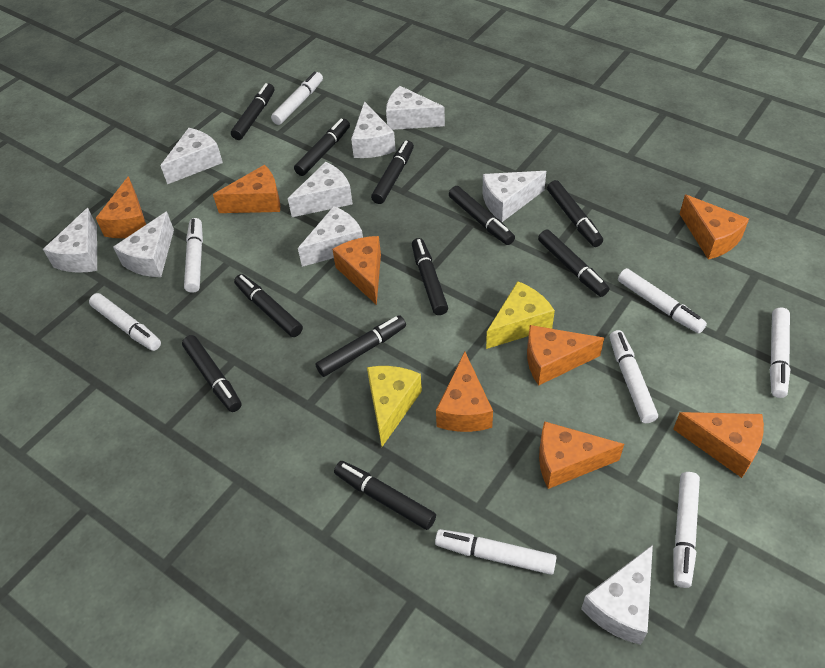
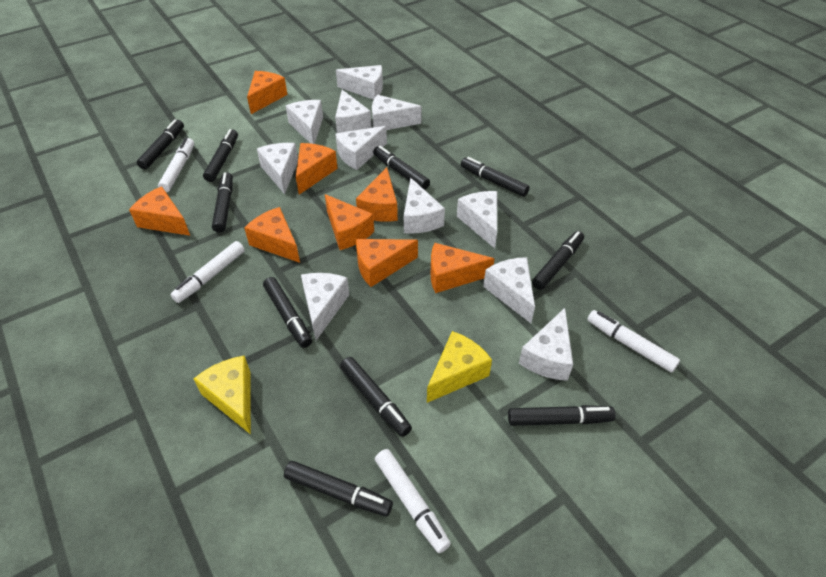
black marker: 11 -> 10
white cheese: 9 -> 11
white marker: 8 -> 4

